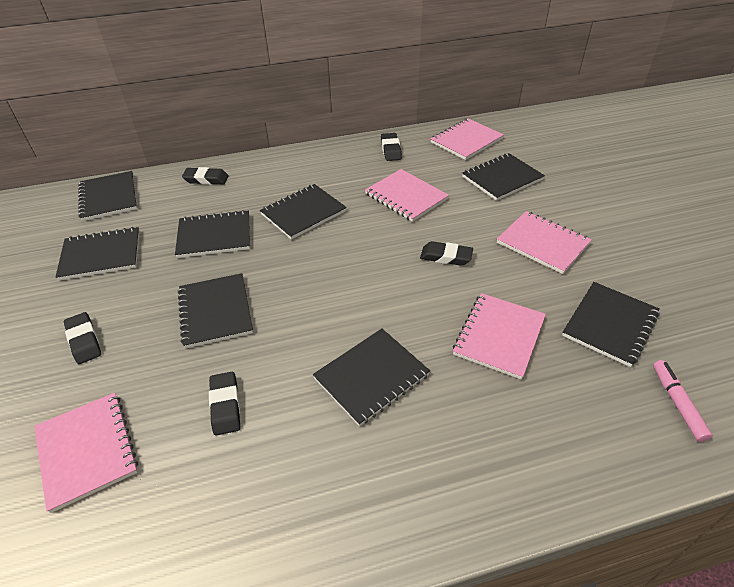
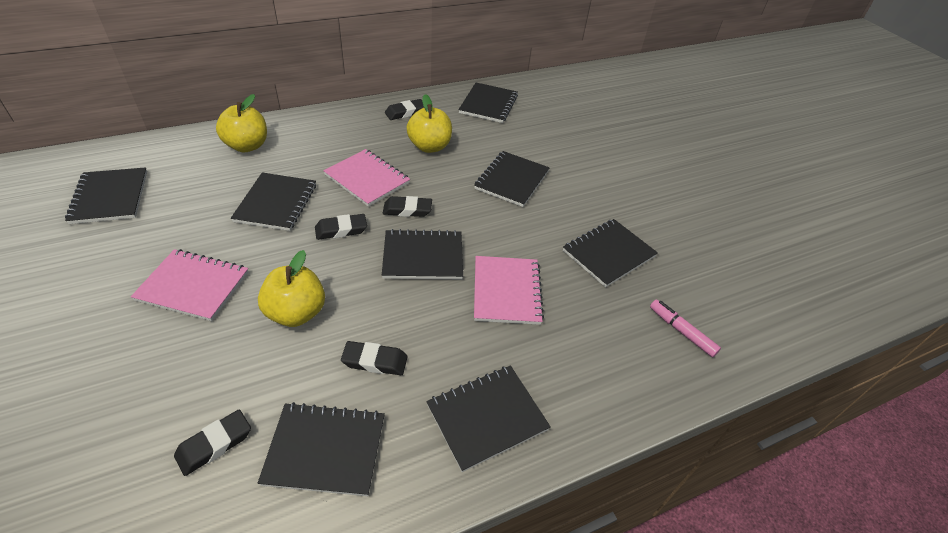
pink notebook: 5 -> 3
yellow apple: 0 -> 3

